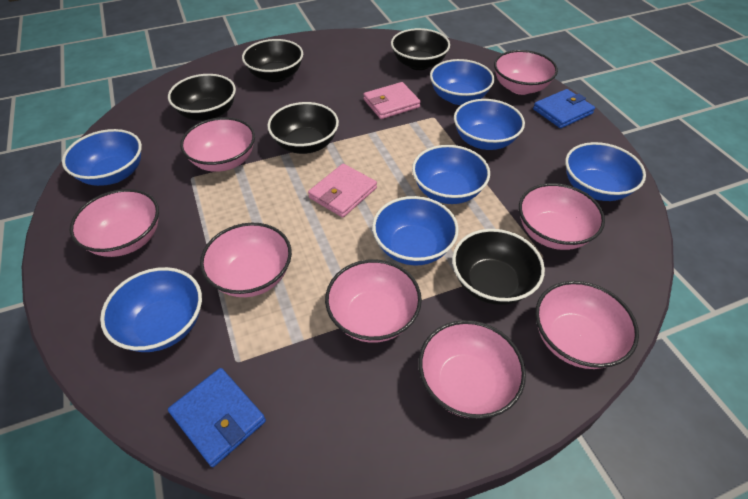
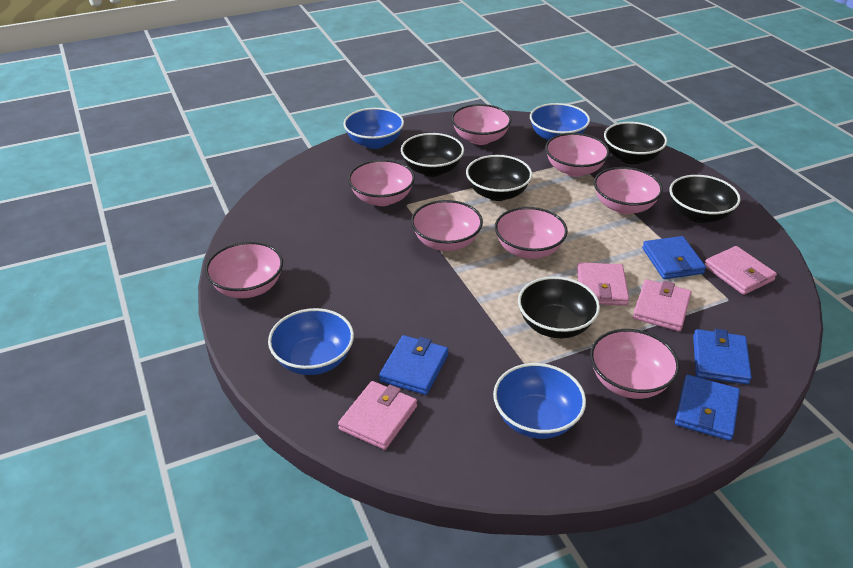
blue bowl: 7 -> 4
blue wallet: 2 -> 4
pink wallet: 2 -> 4

